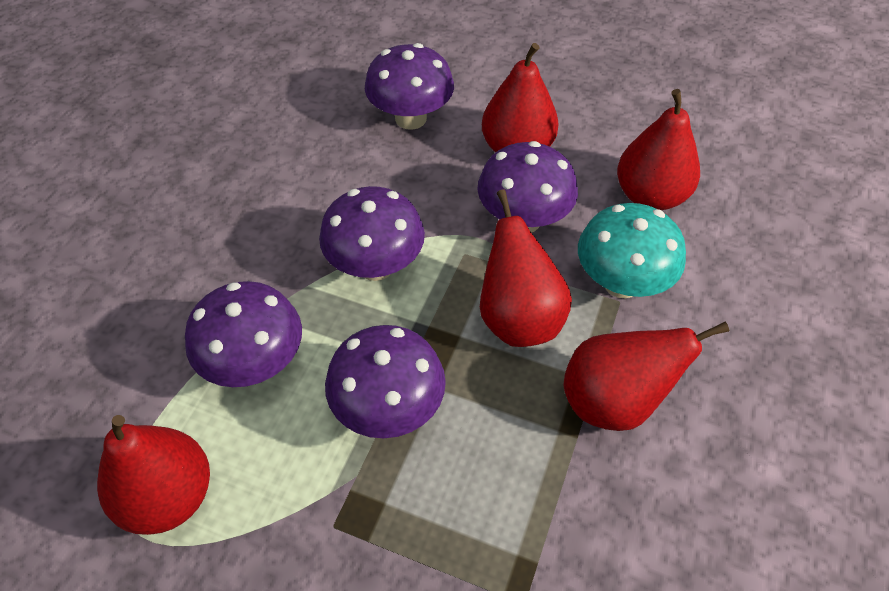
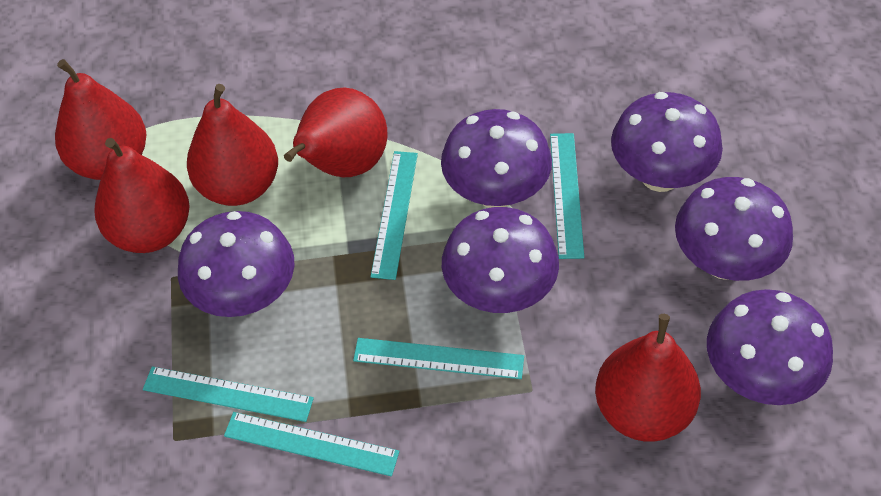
purple mushroom: 5 -> 6
turquoise mushroom: 1 -> 0
turquoise ruler: 0 -> 5

